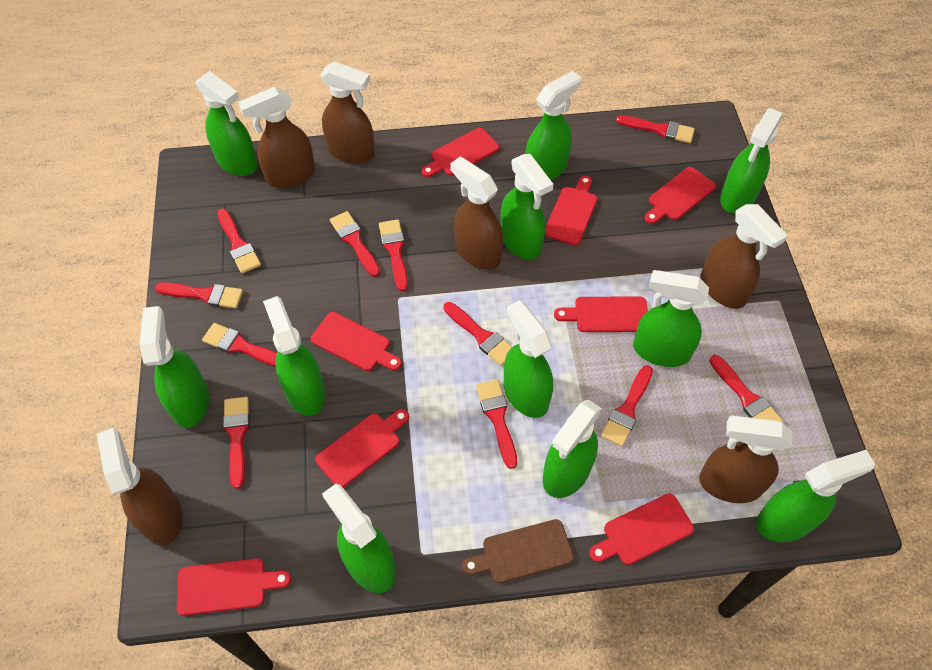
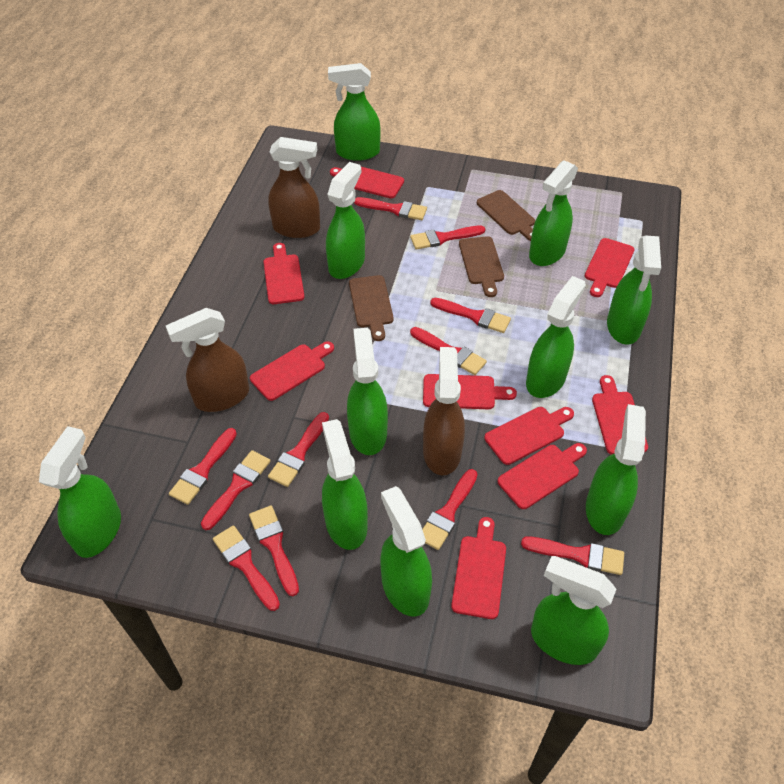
brown cutting board: 1 -> 3
brown spray bottle: 6 -> 3
red cutting board: 8 -> 9

